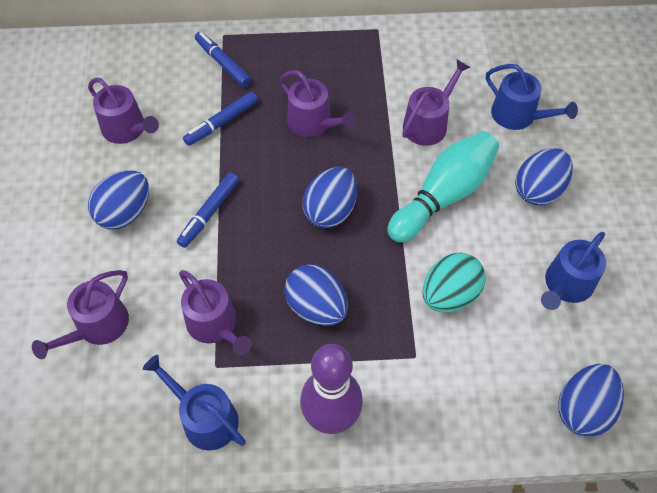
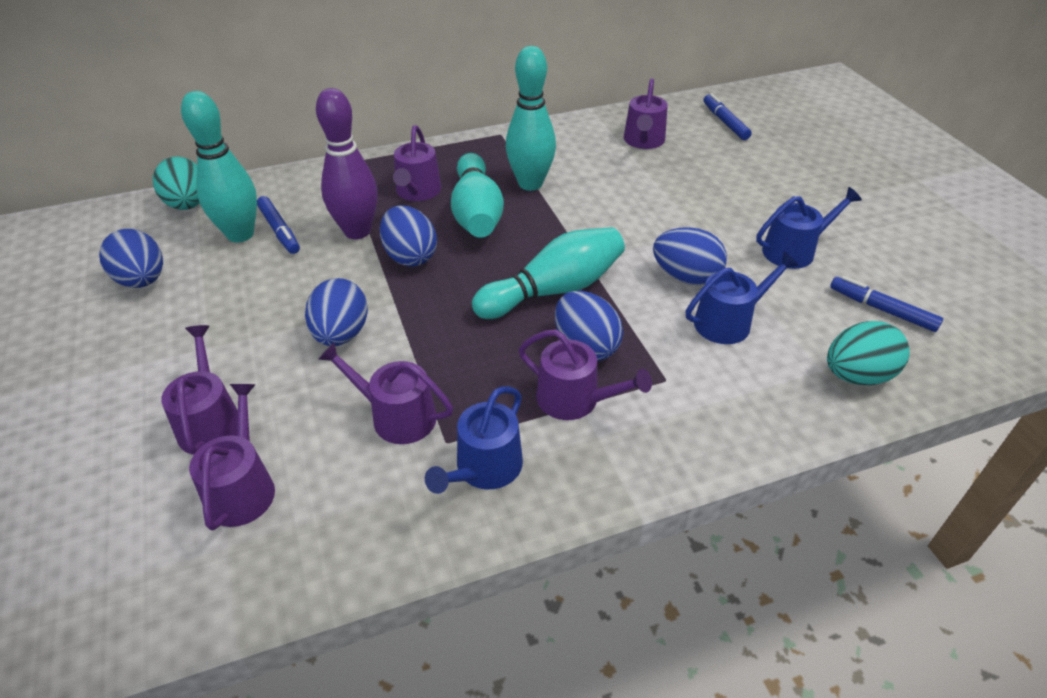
purple watering can: 5 -> 6
turquoise bowling pin: 1 -> 4
turquoise egg: 1 -> 2

